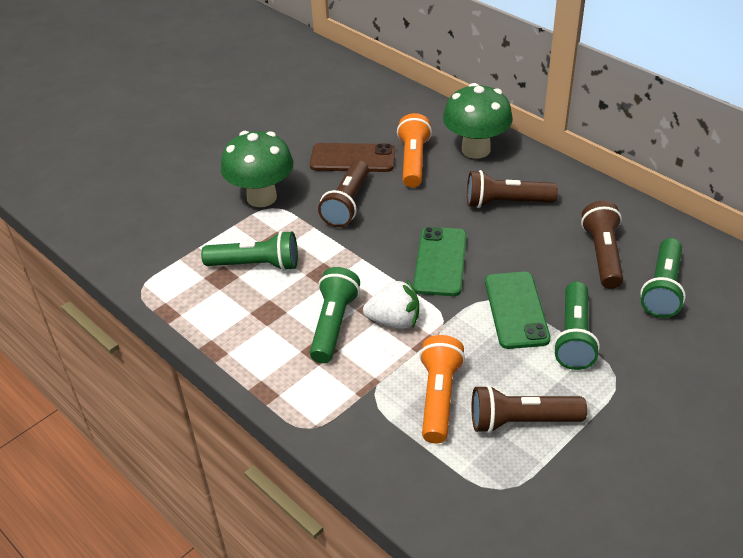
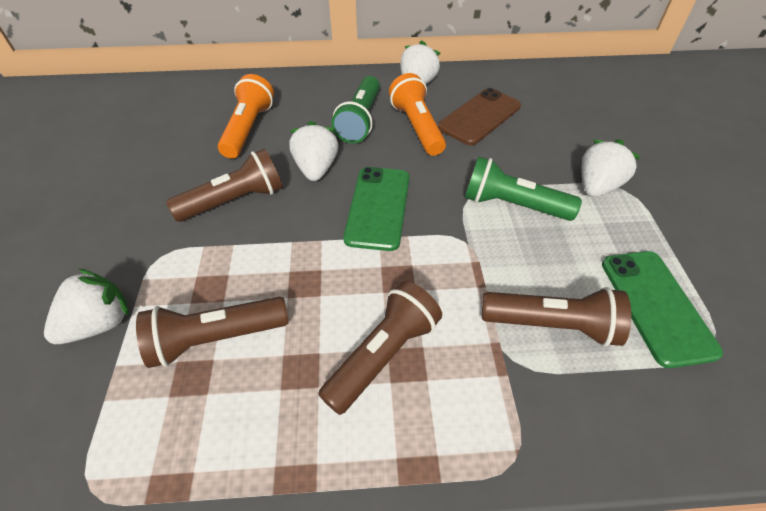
green flashlight: 4 -> 2
green mushroom: 2 -> 0
white strawberry: 1 -> 4

